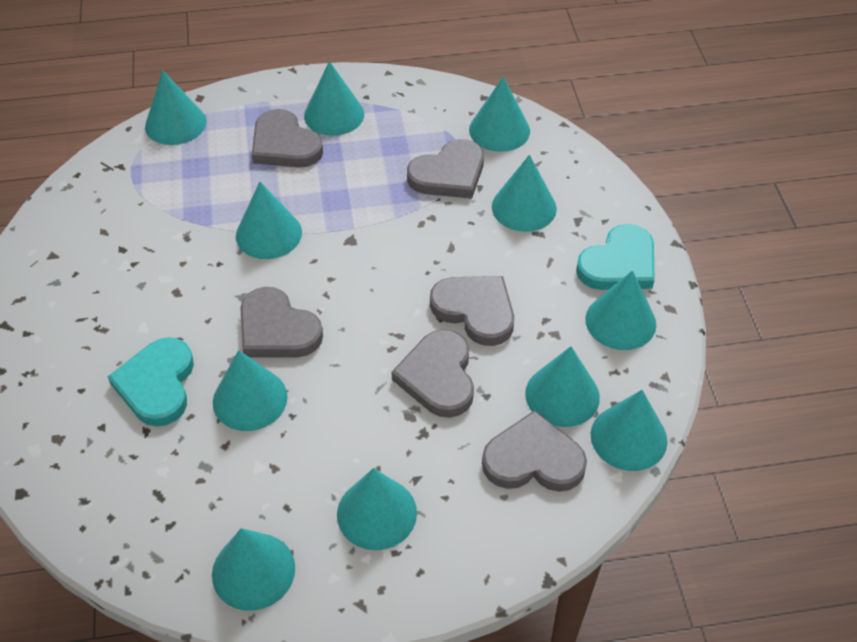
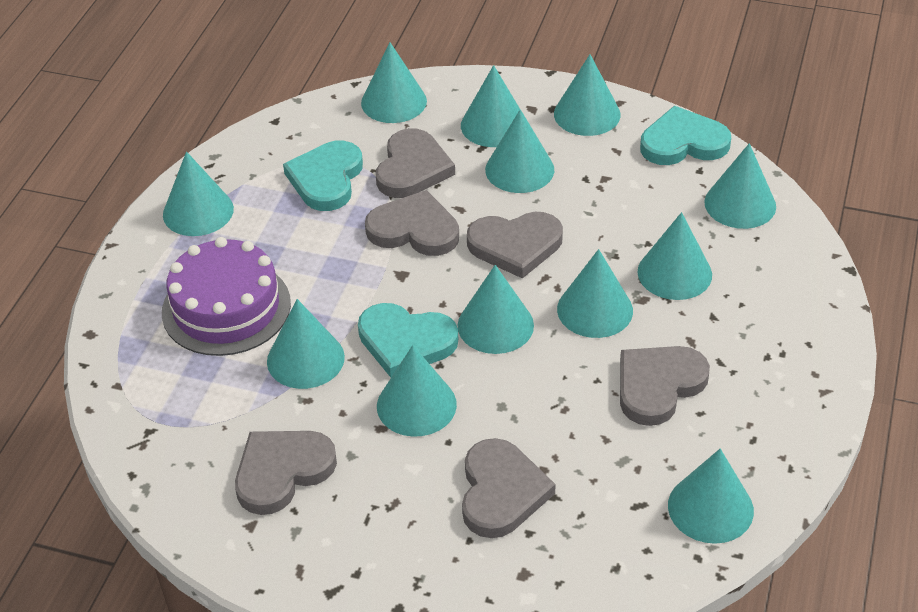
purple cake: 0 -> 1
turquoise cone: 11 -> 12
turquoise heart: 2 -> 3

